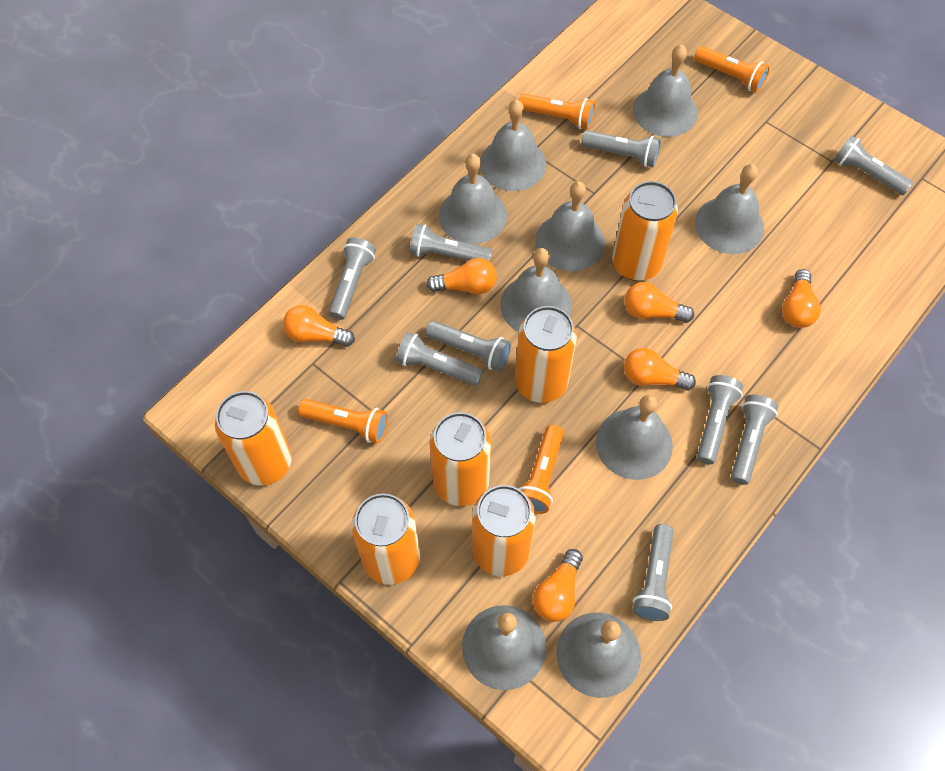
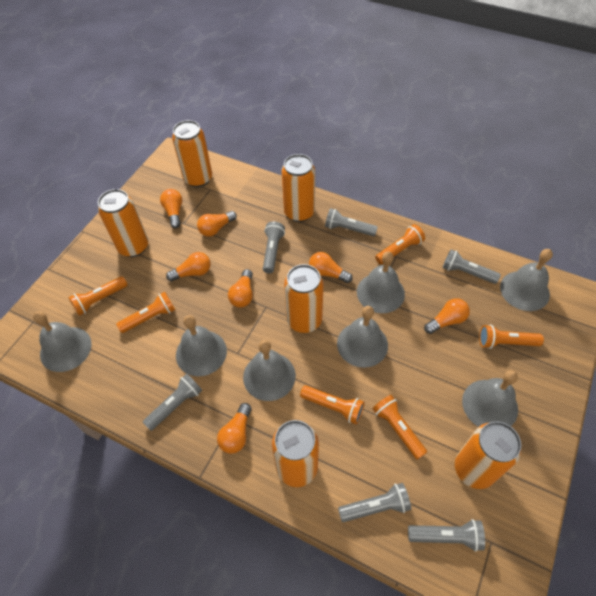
grey bell: 9 -> 7
grey flashlight: 9 -> 6
orange flashlight: 4 -> 6
orange light bulb: 6 -> 7

